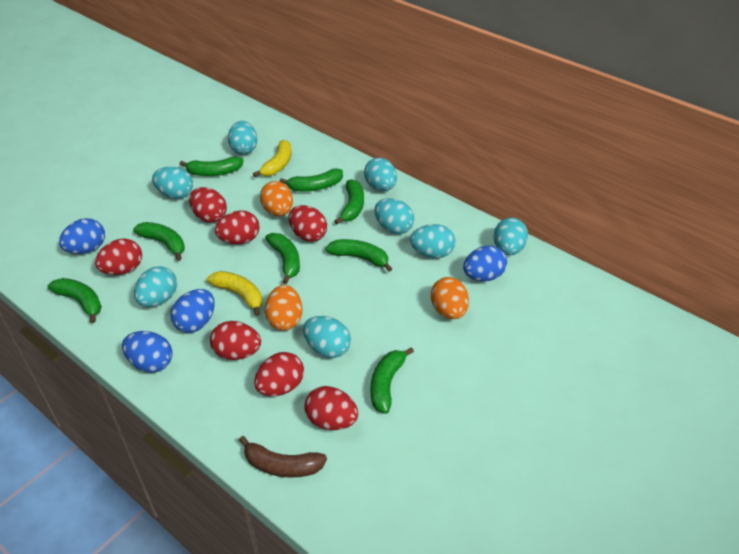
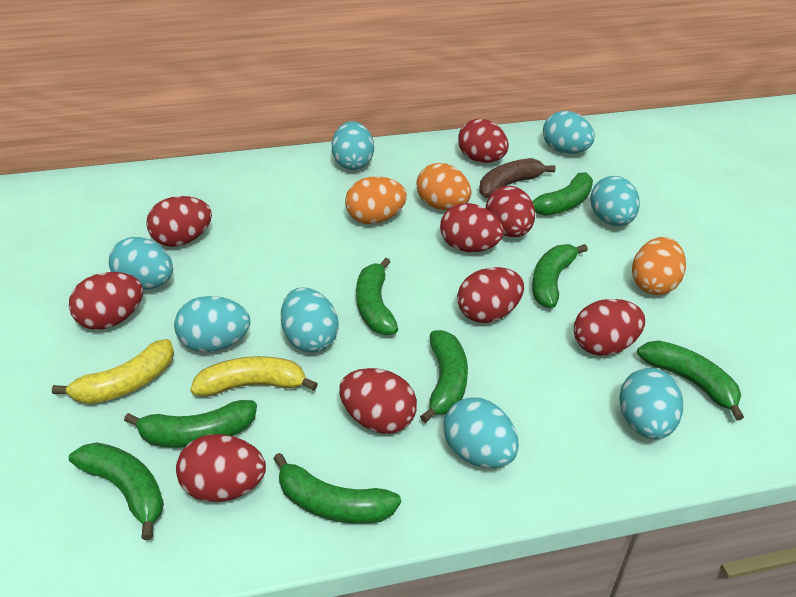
blue egg: 4 -> 0
red egg: 7 -> 9

